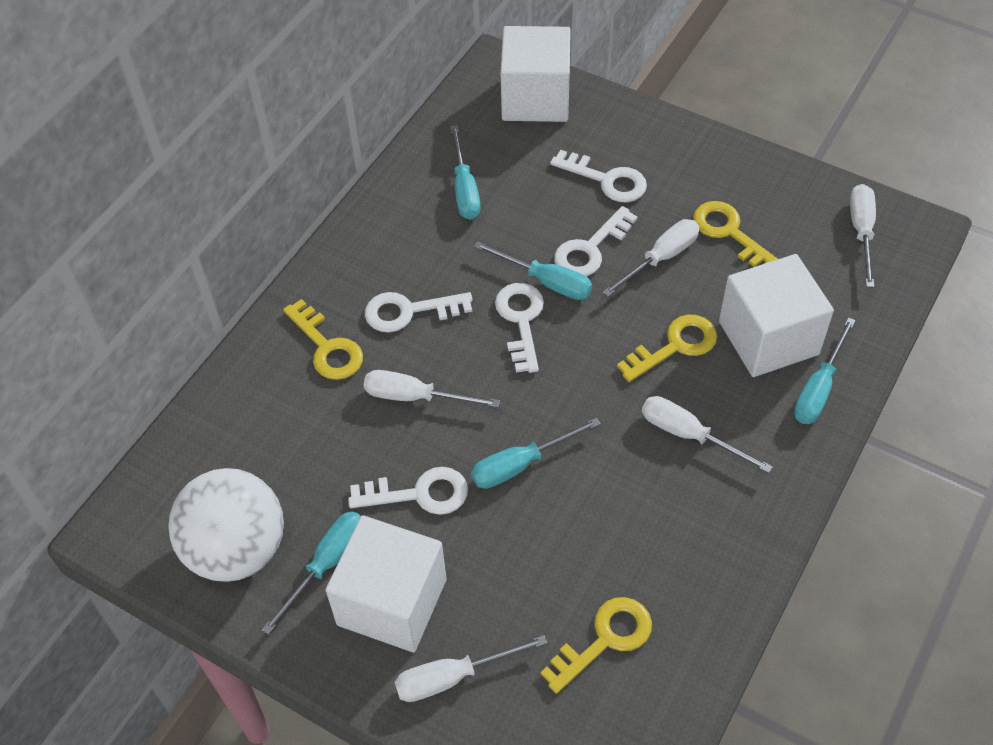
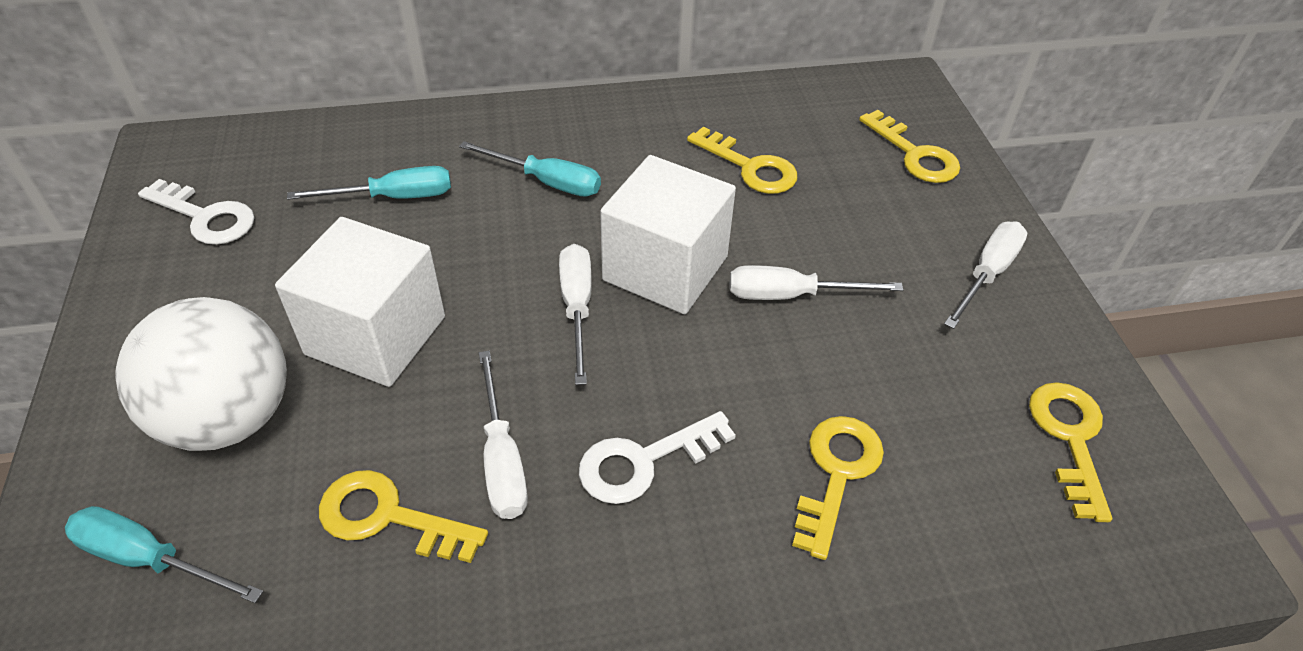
turquoise screwdriver: 5 -> 3
white cube: 3 -> 2
white key: 5 -> 2
white screwdriver: 5 -> 4
yellow key: 4 -> 5

